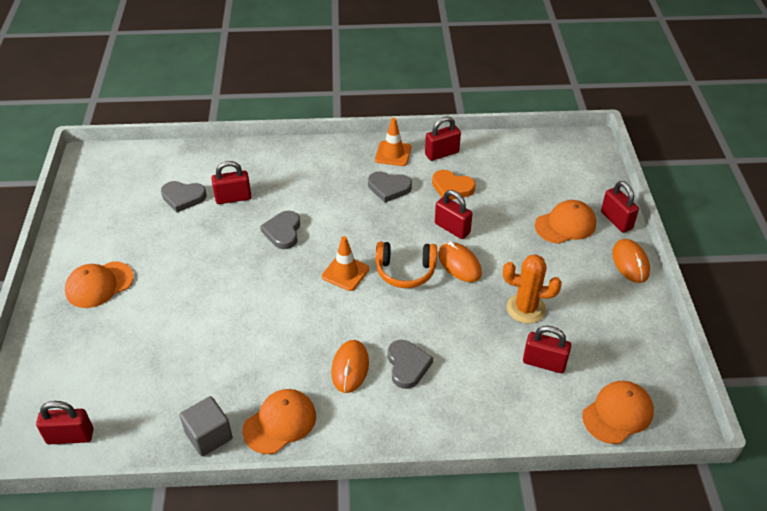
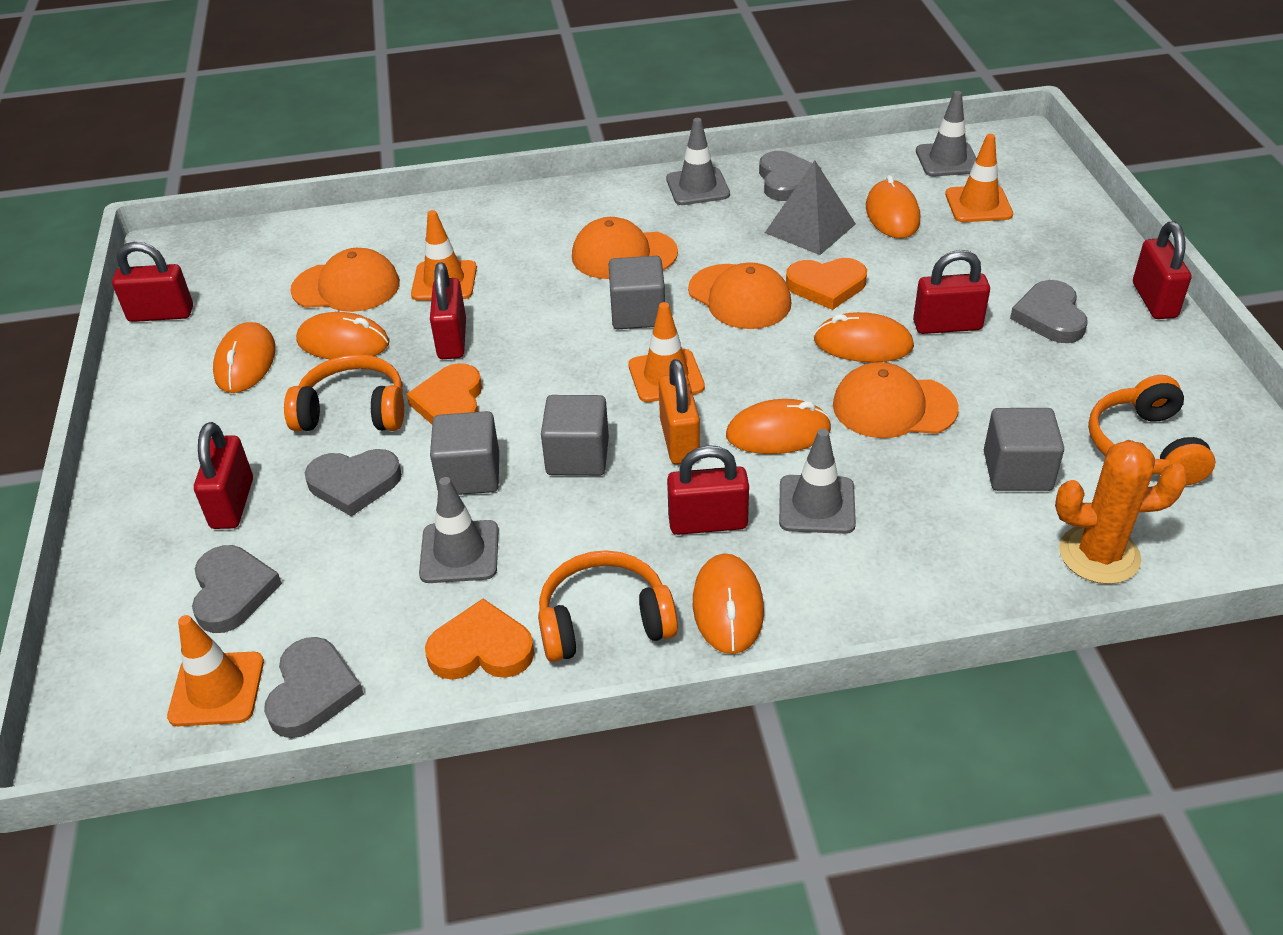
grey cube: 1 -> 4
grey heart: 4 -> 5
grey pyramid: 0 -> 1
grey traffic cone: 0 -> 4
orange headphones: 1 -> 3
orange heart: 1 -> 3
orange mouse: 3 -> 6
orange padlock: 0 -> 1
orange traffic cone: 2 -> 4

